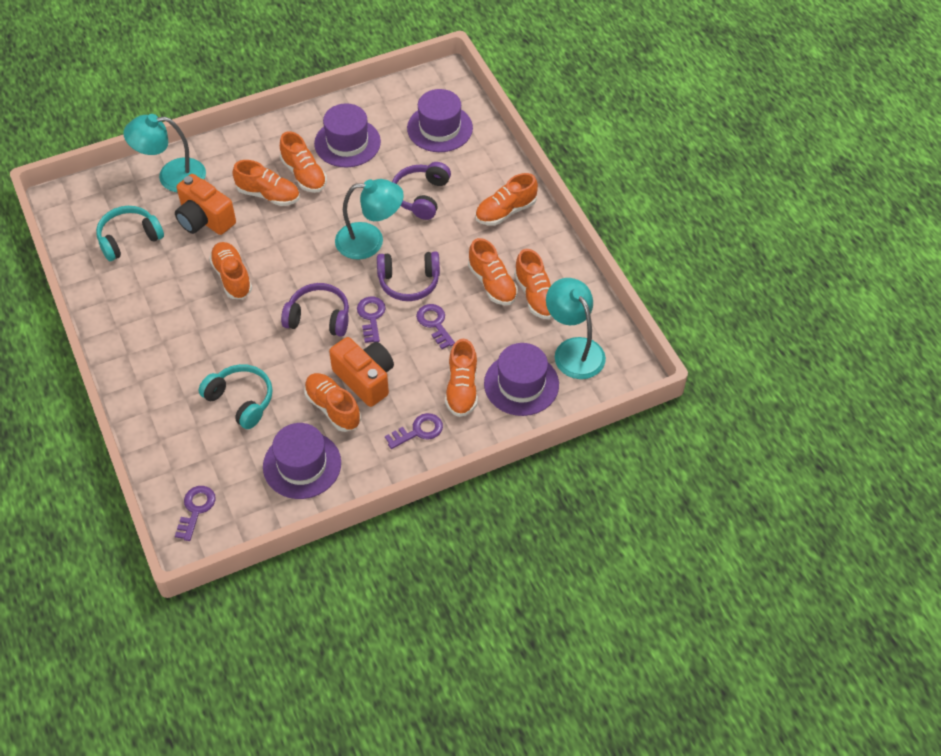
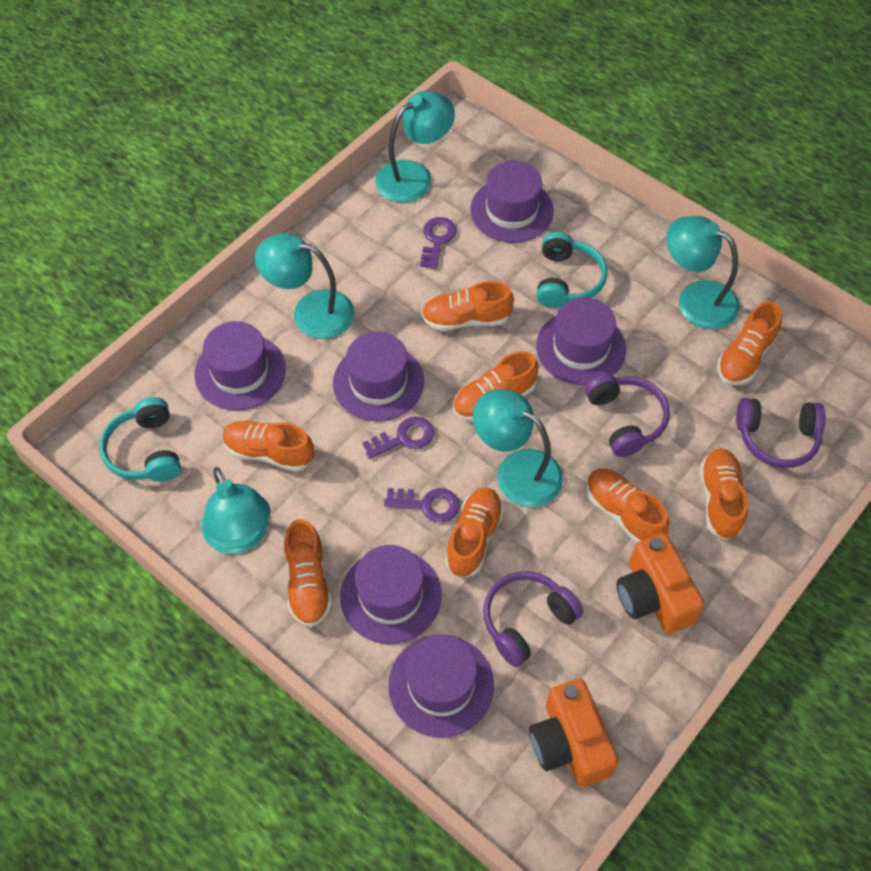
purple hat: 4 -> 6
purple key: 4 -> 3
turquoise lamp: 3 -> 5

